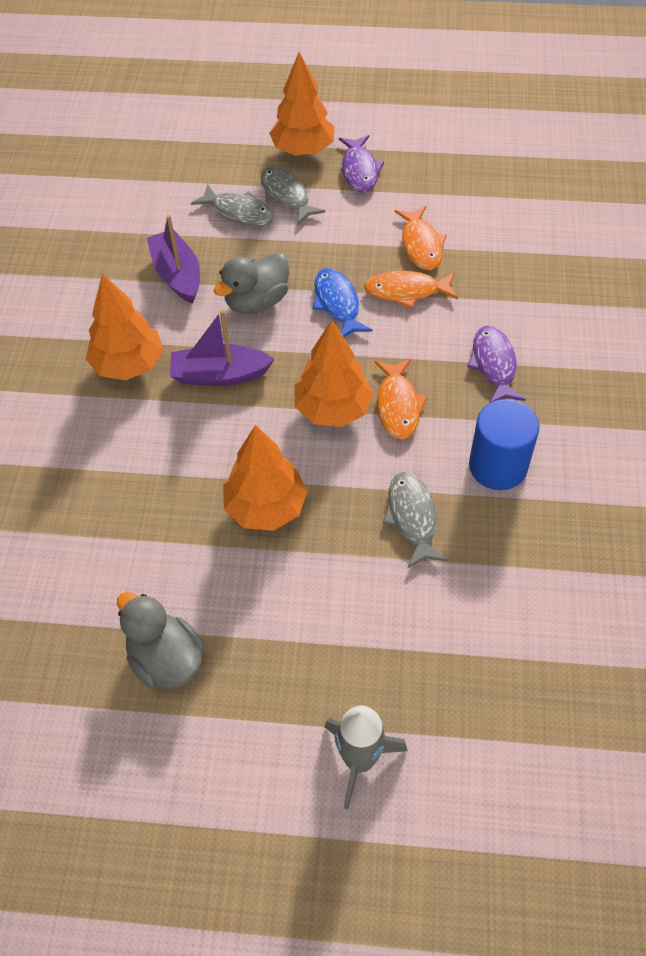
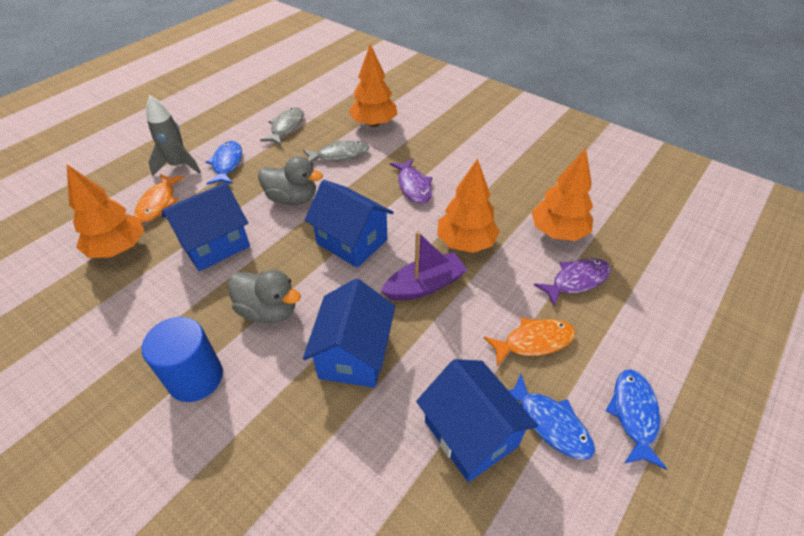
blue fish: 1 -> 3
blue house: 0 -> 4
grey fish: 3 -> 2
orange fish: 3 -> 2
purple boat: 2 -> 1

